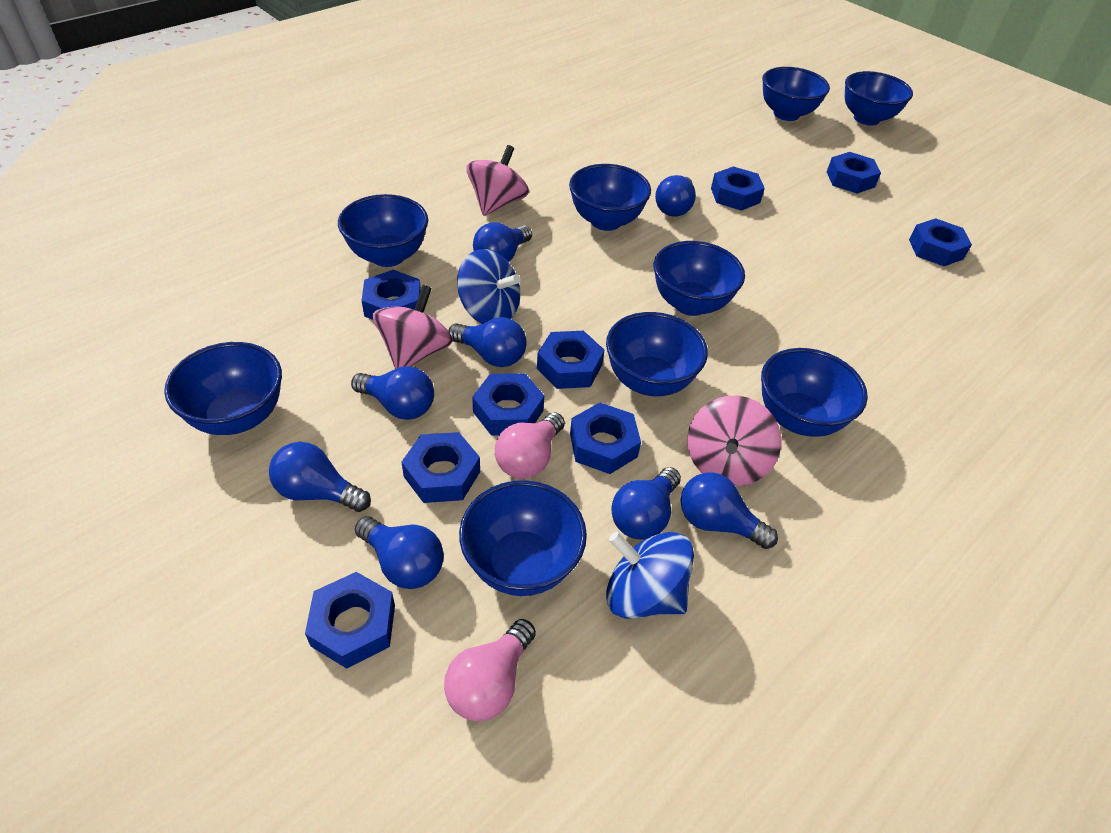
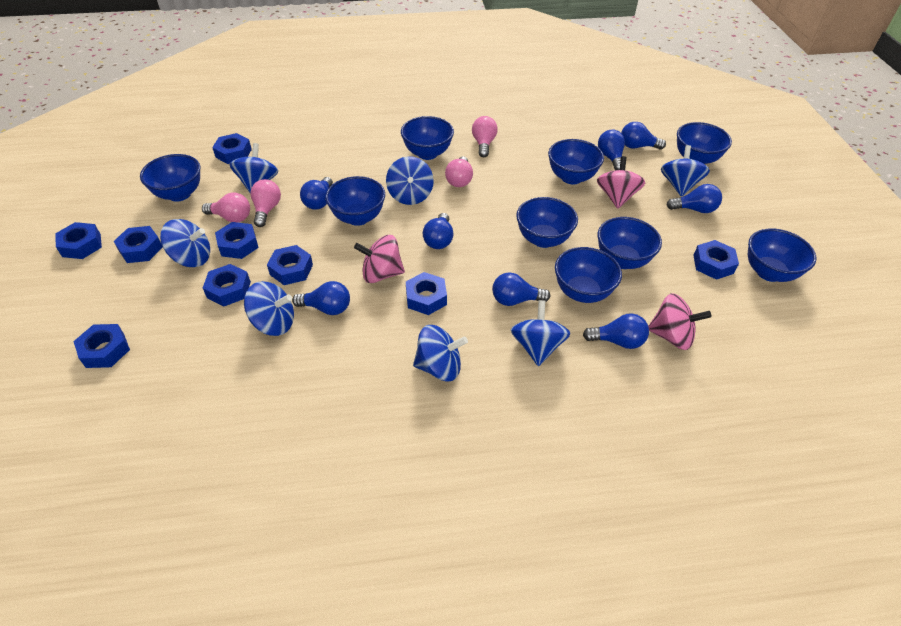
blue spinning top: 2 -> 7
pink light bulb: 2 -> 4

